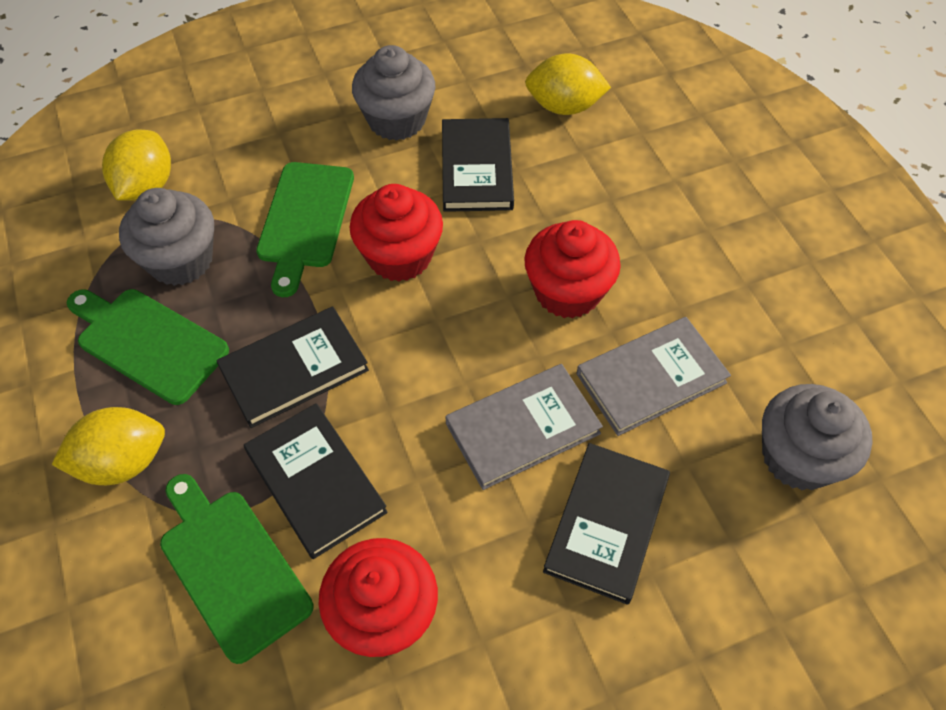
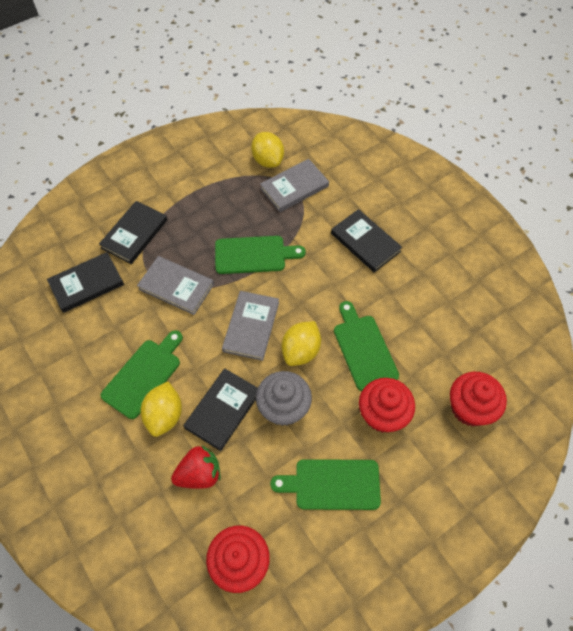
green cutting board: 3 -> 4
grey book: 2 -> 3
grey cupcake: 3 -> 1
red strawberry: 0 -> 1

